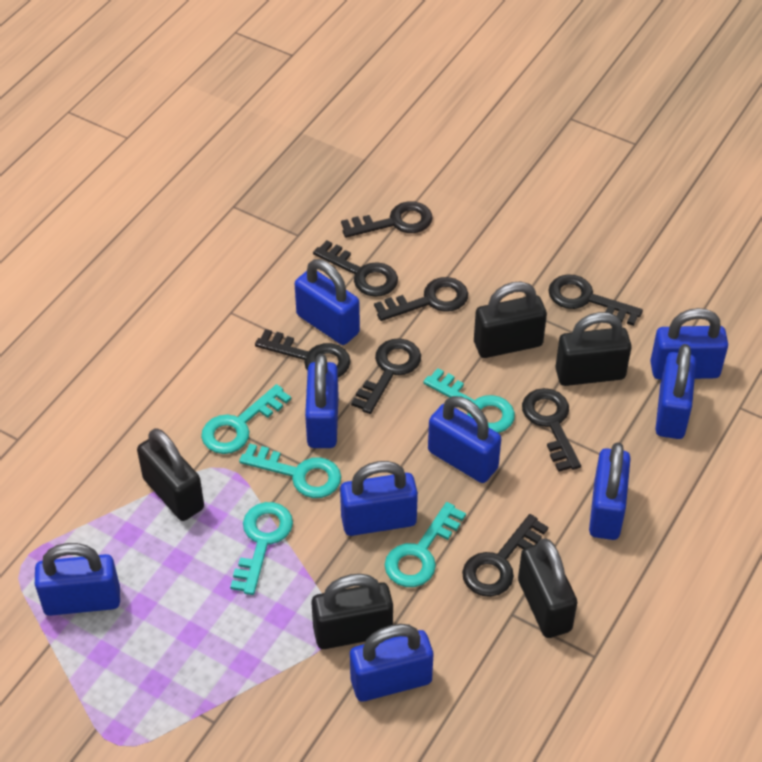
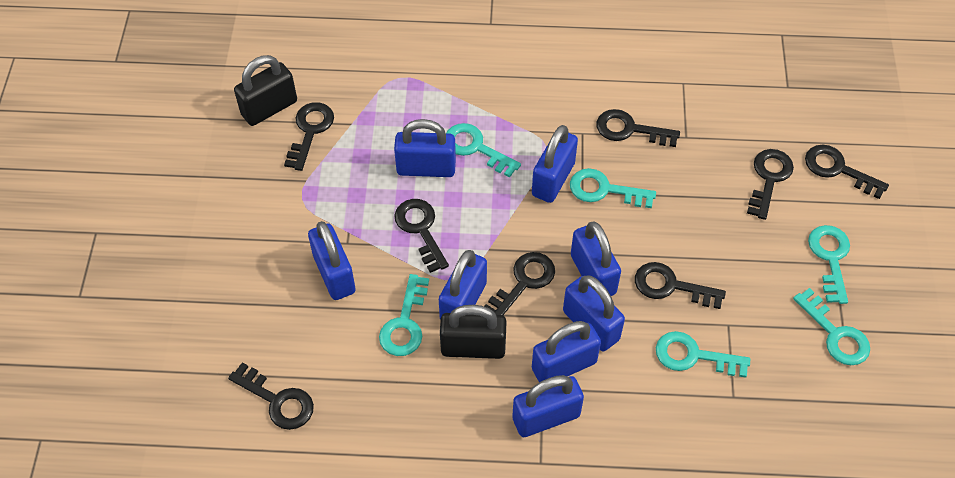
black padlock: 5 -> 2
blue padlock: 9 -> 8
turquoise key: 5 -> 6

